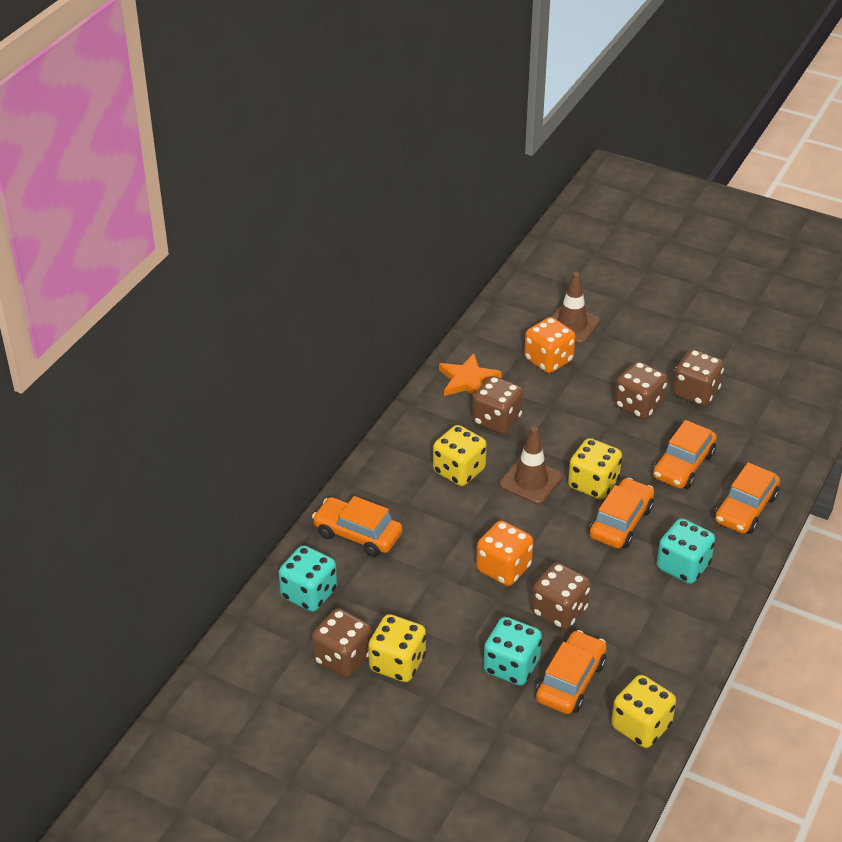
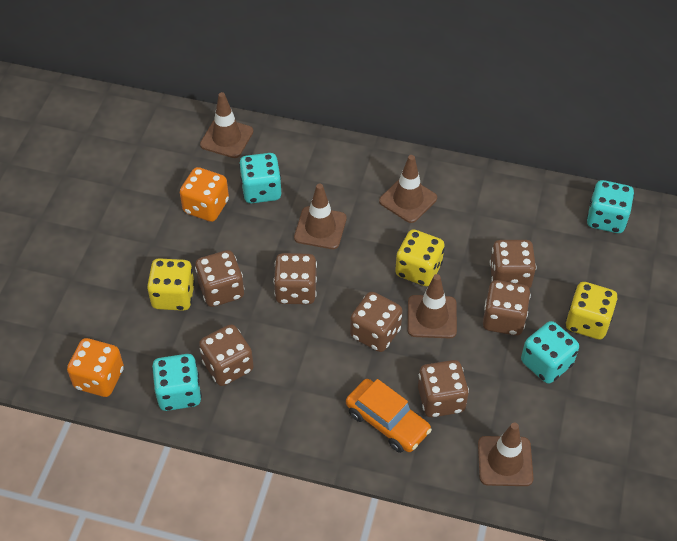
brown dice: 5 -> 7
brown traffic cone: 2 -> 5
orange car: 5 -> 1
orange star: 1 -> 0
turquoise dice: 3 -> 4
yellow dice: 4 -> 3

